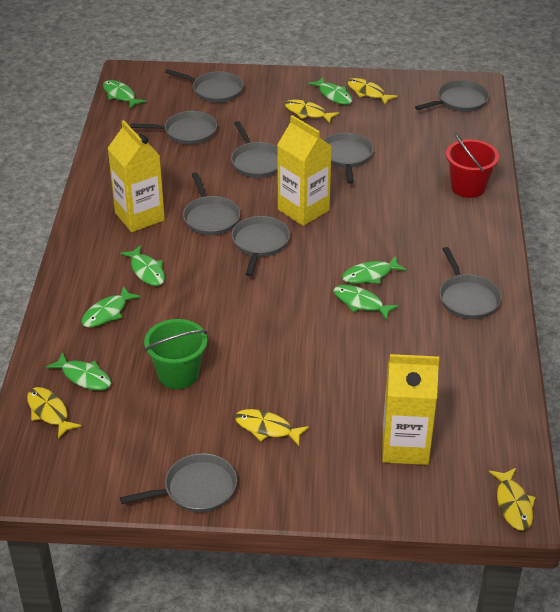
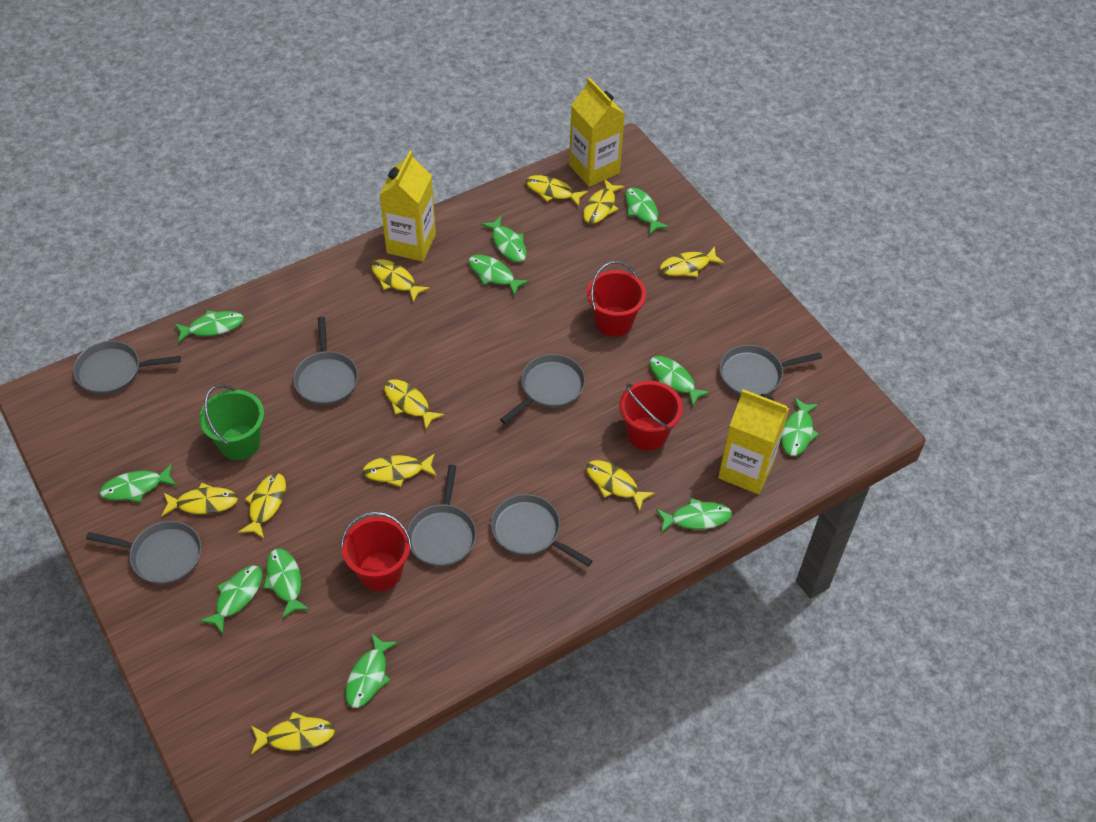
green fish: 7 -> 11
grey pan: 9 -> 7
red bucket: 1 -> 3
yellow fish: 5 -> 10

